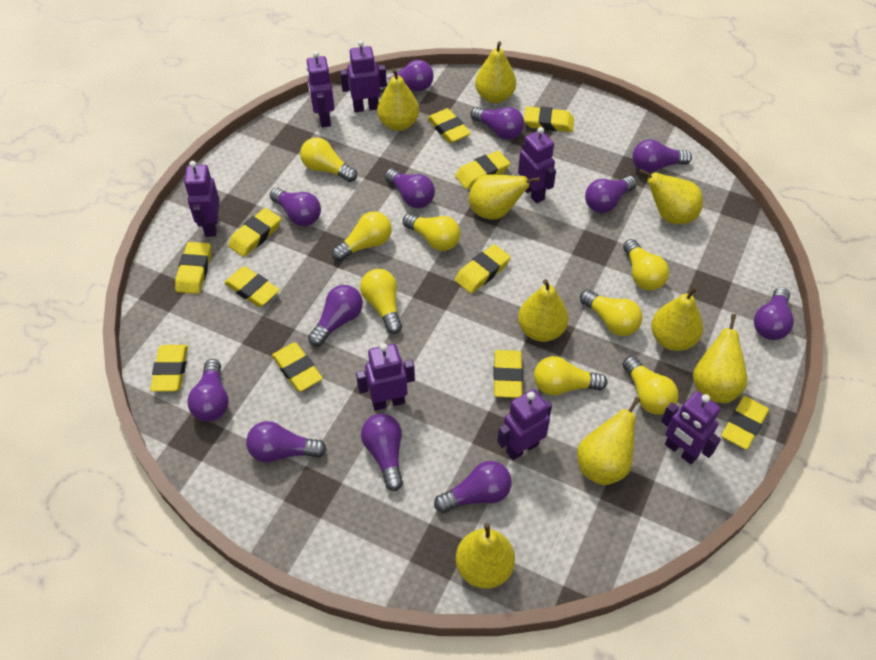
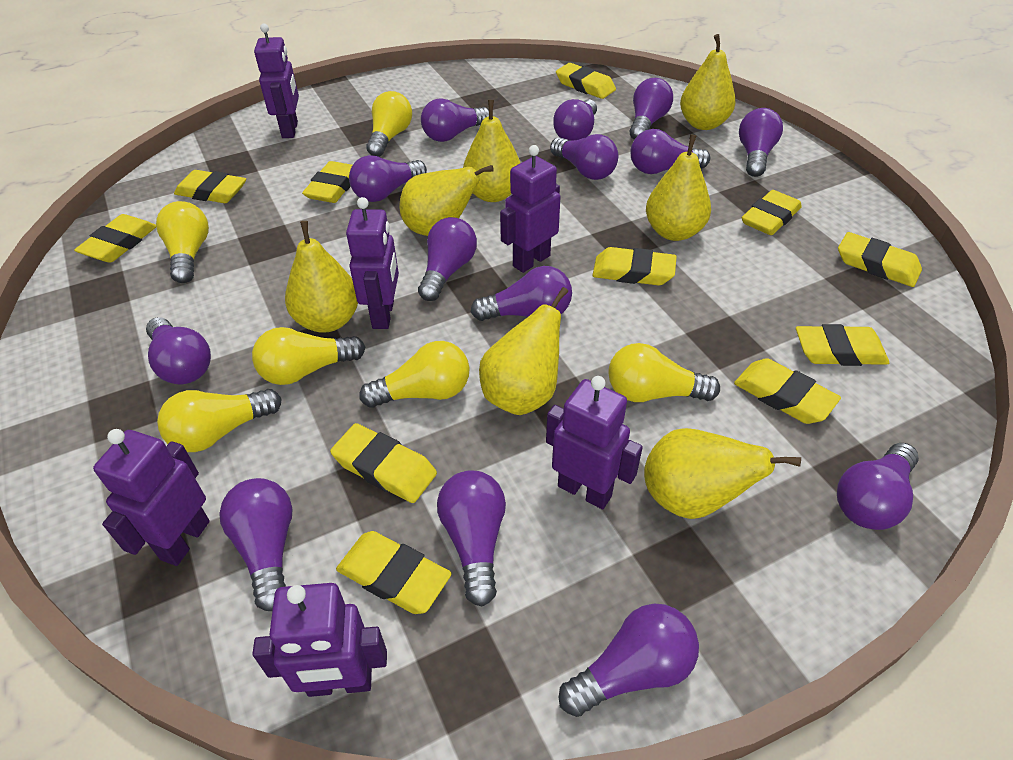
purple light bulb: 12 -> 14
purple robot: 7 -> 6
yellow light bulb: 8 -> 6
yellow pear: 9 -> 7

